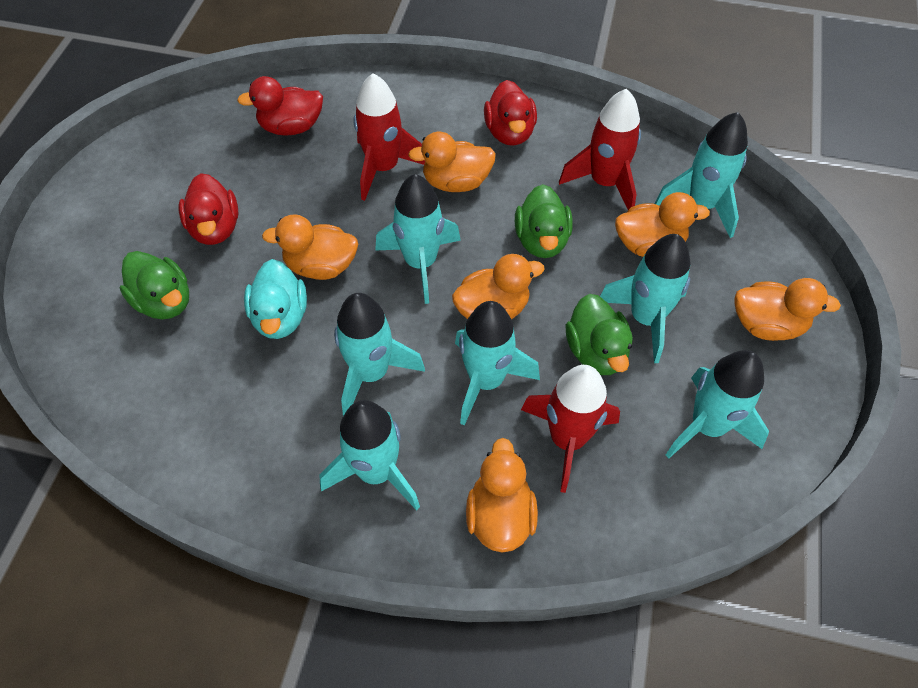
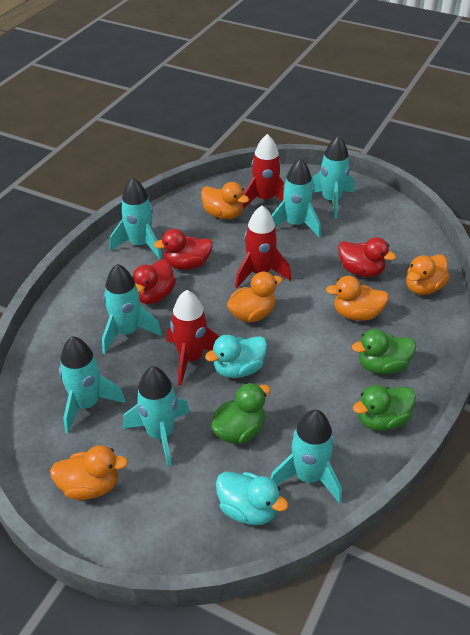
orange duck: 6 -> 5
turquoise duck: 1 -> 2

